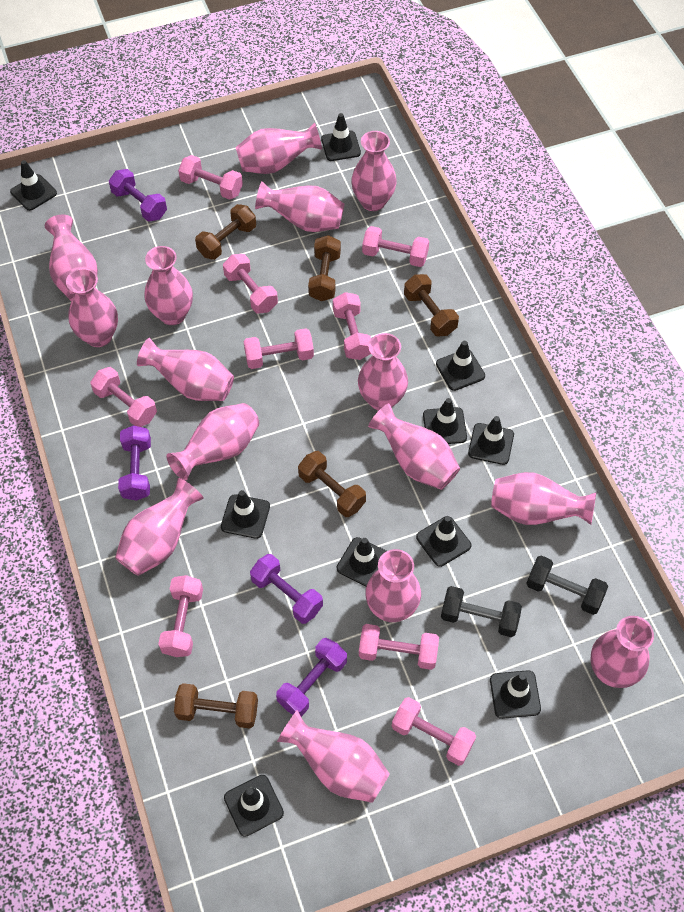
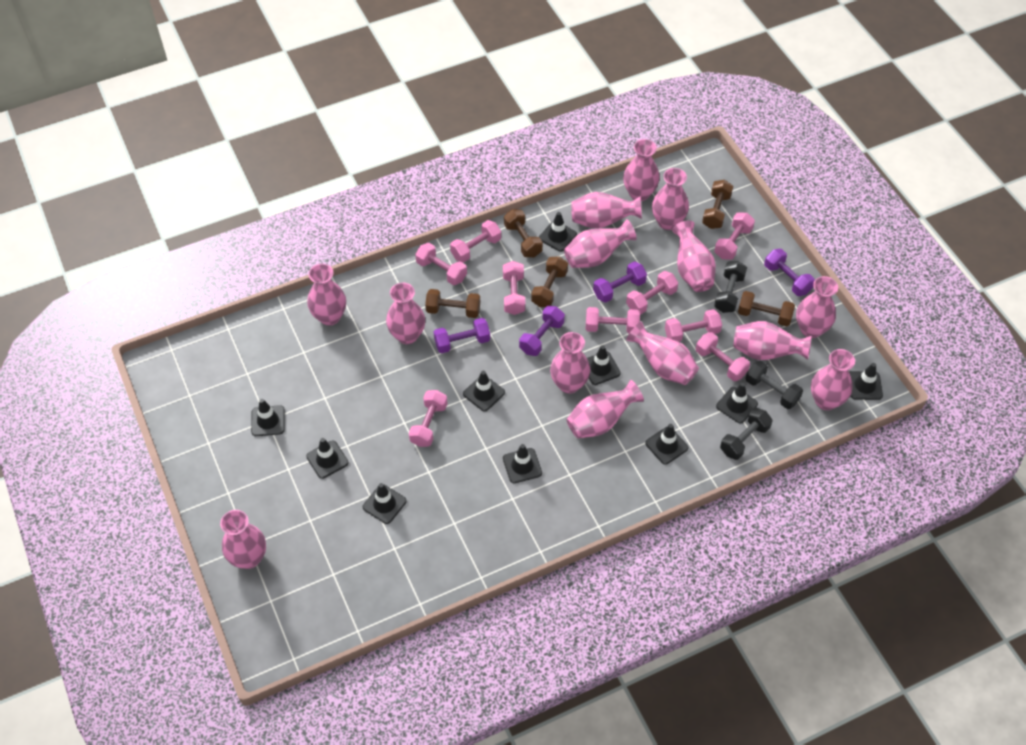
black dumbbell: 2 -> 3
pink vase: 15 -> 14

